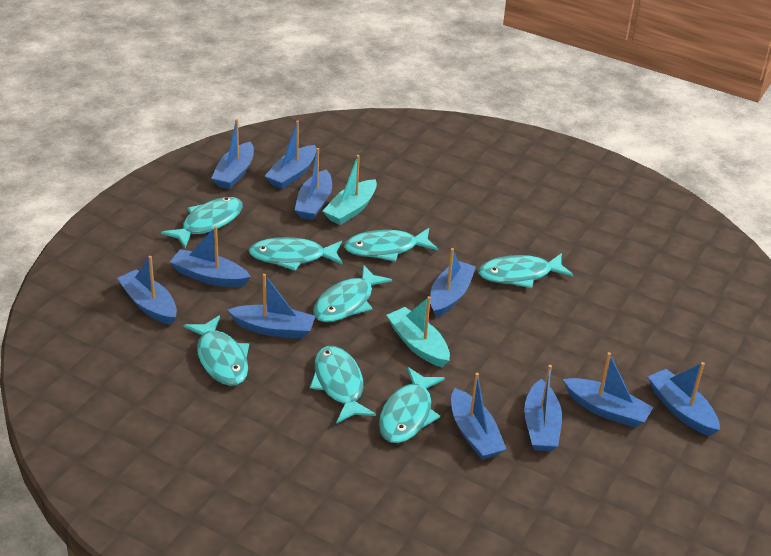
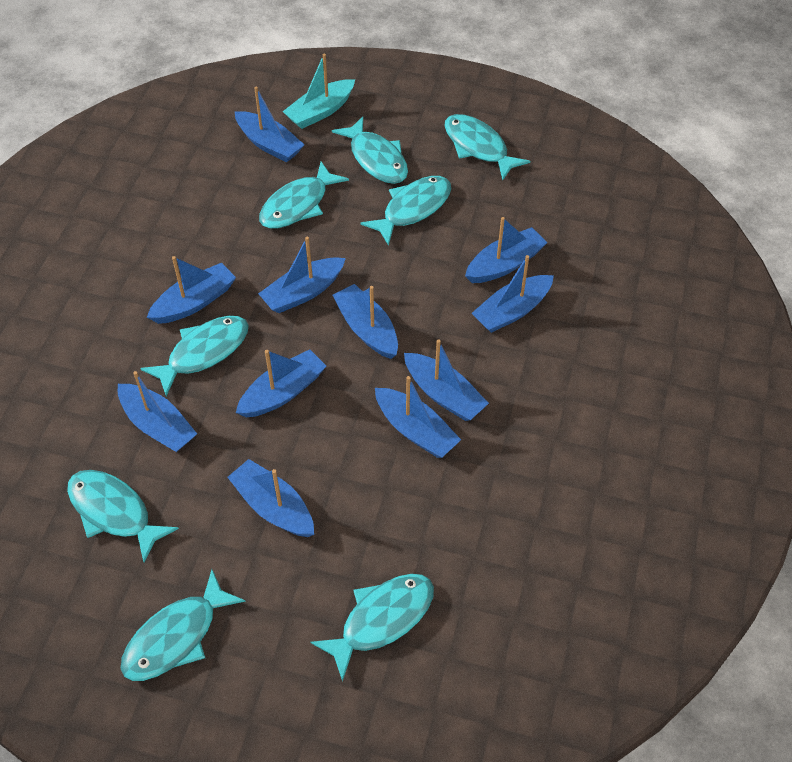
turquoise boat: 2 -> 1

